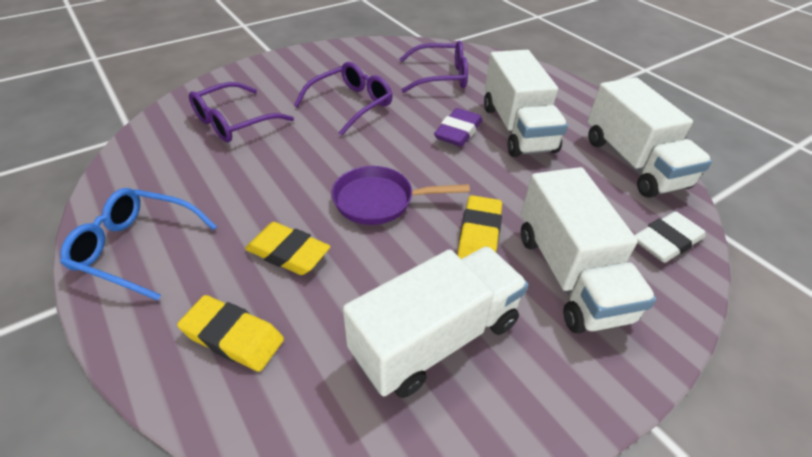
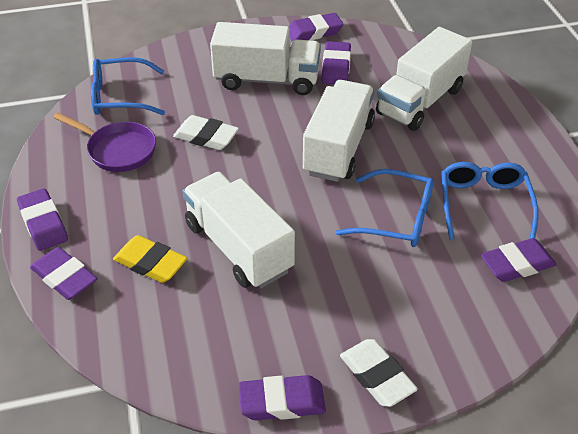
blue glasses: 1 -> 3
purple eraser: 1 -> 6
purple glasses: 3 -> 0
white eraser: 1 -> 2
yellow eraser: 3 -> 1

